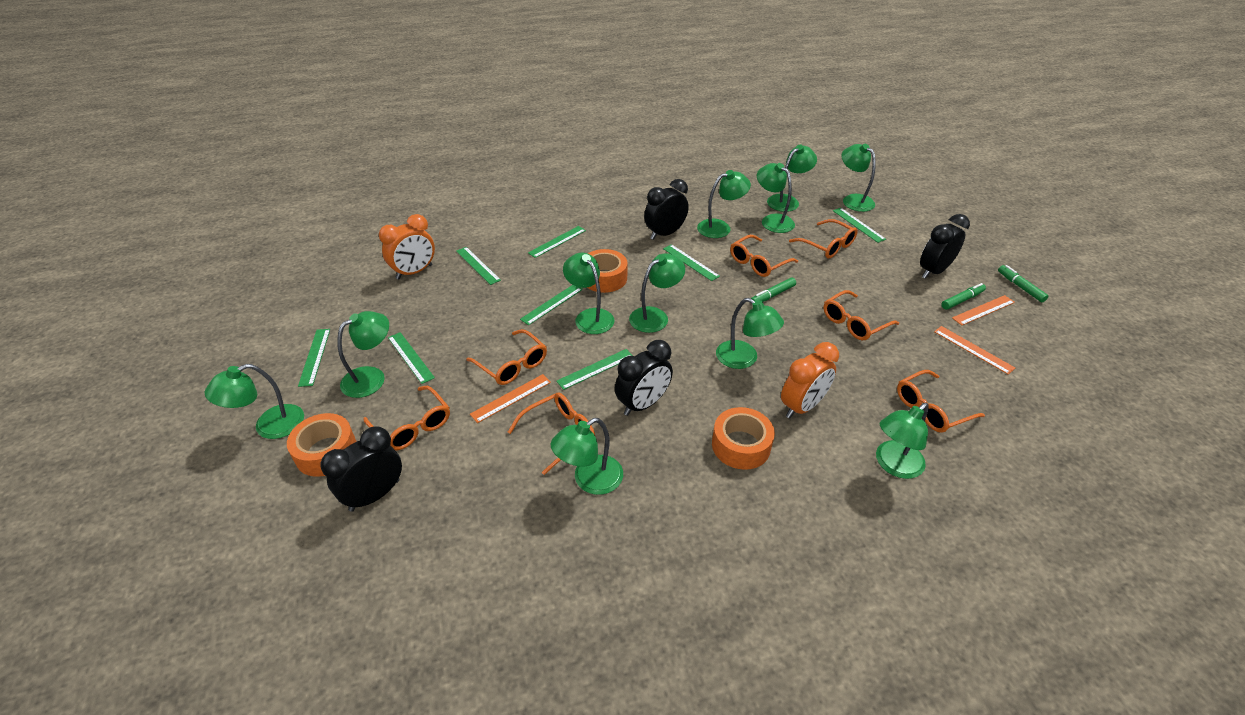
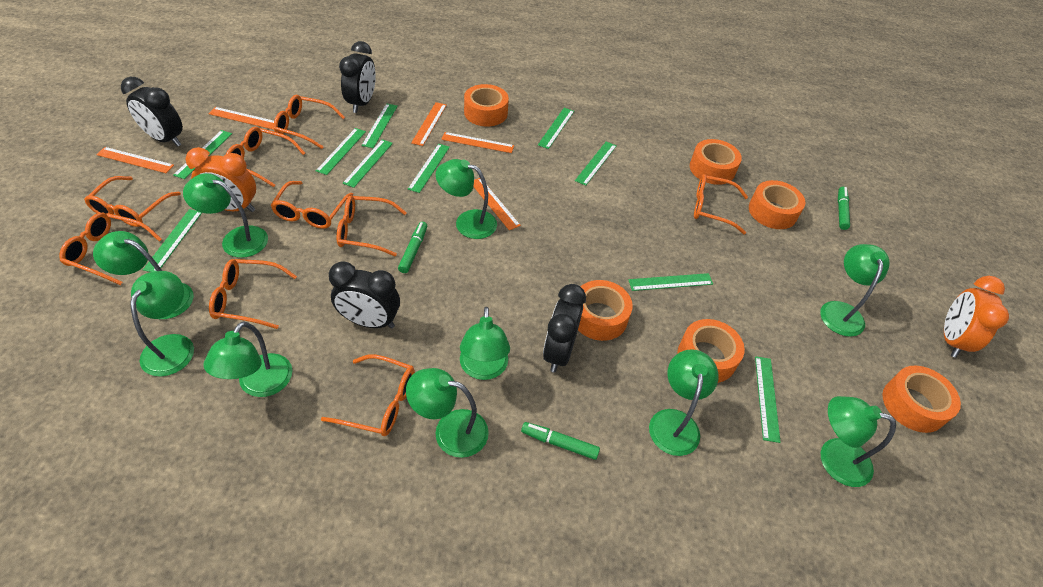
green lamp: 11 -> 10
green ruler: 8 -> 10
orange glasses: 7 -> 9
orange ruler: 3 -> 5
orange tape: 3 -> 6

